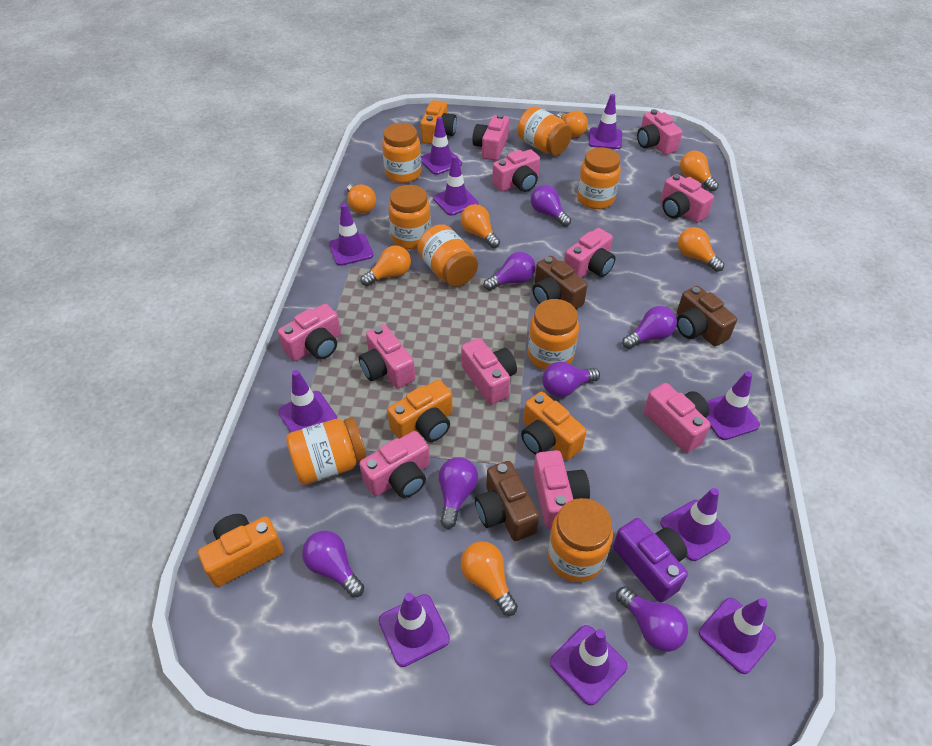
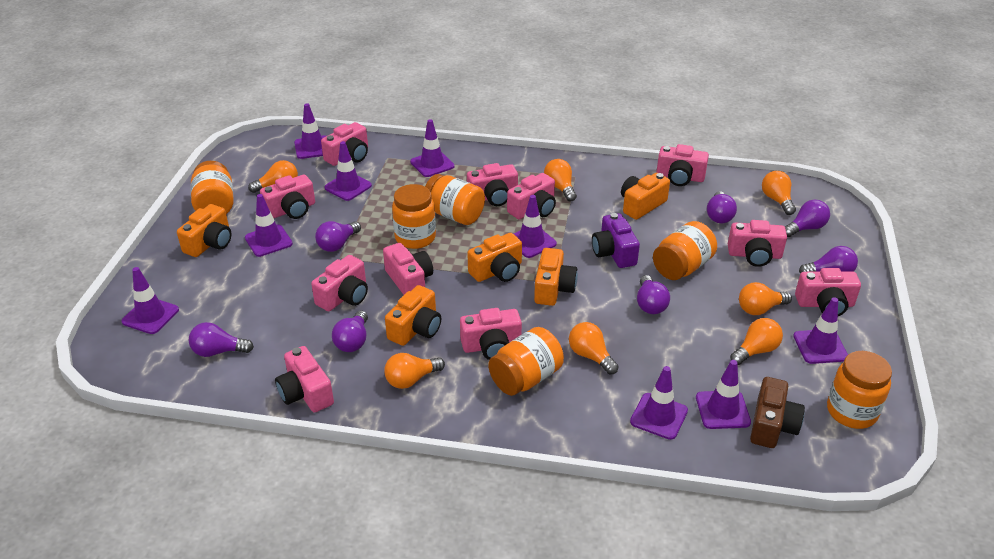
brown camera: 3 -> 1
orange camera: 4 -> 5
orange jar: 8 -> 6
purple traffic cone: 10 -> 9

